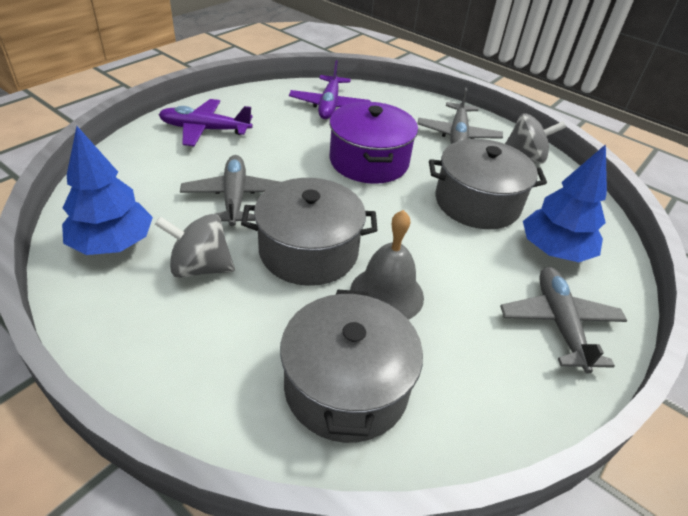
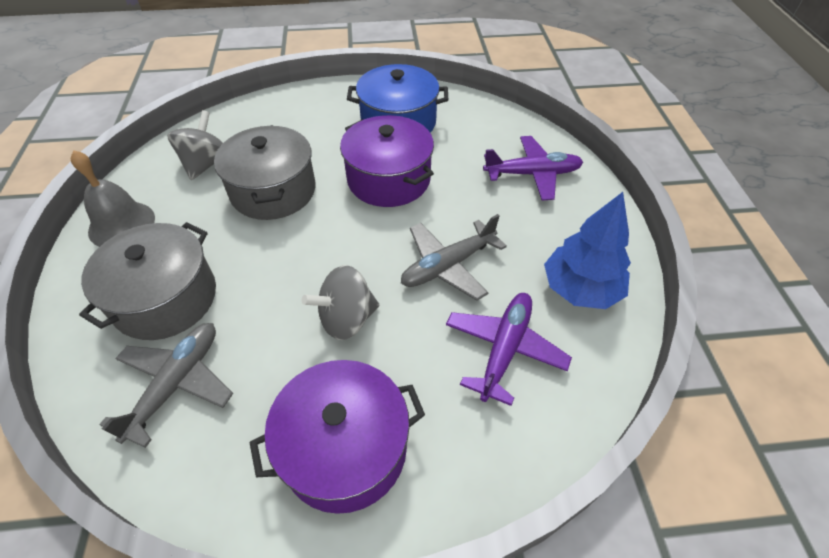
blue pot: 0 -> 1
blue tree: 2 -> 1
grey plane: 3 -> 2
grey pot: 3 -> 2
purple pot: 1 -> 2

